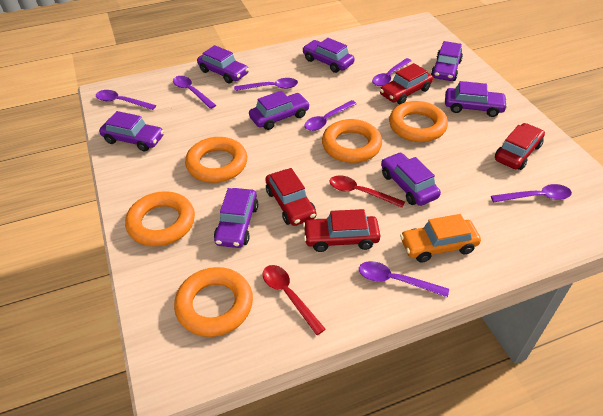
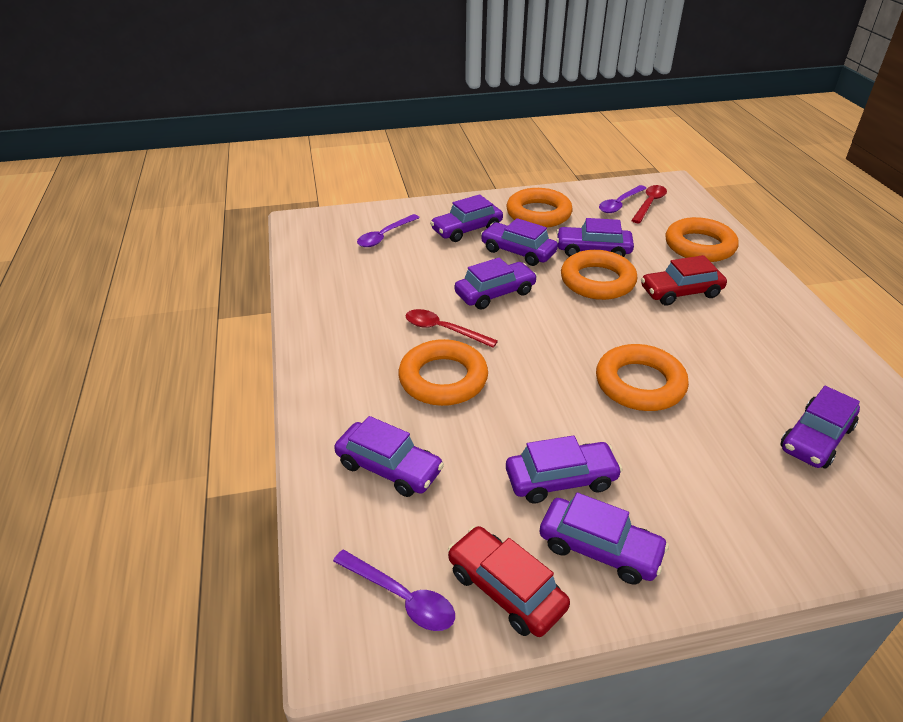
orange car: 1 -> 0
purple spoon: 7 -> 3
red car: 4 -> 2

